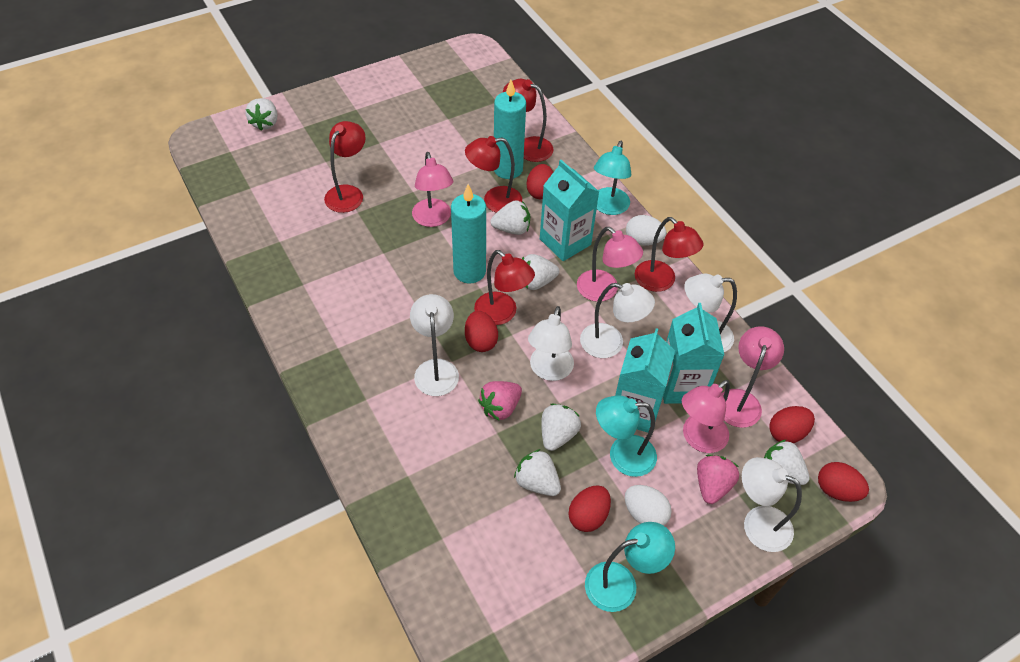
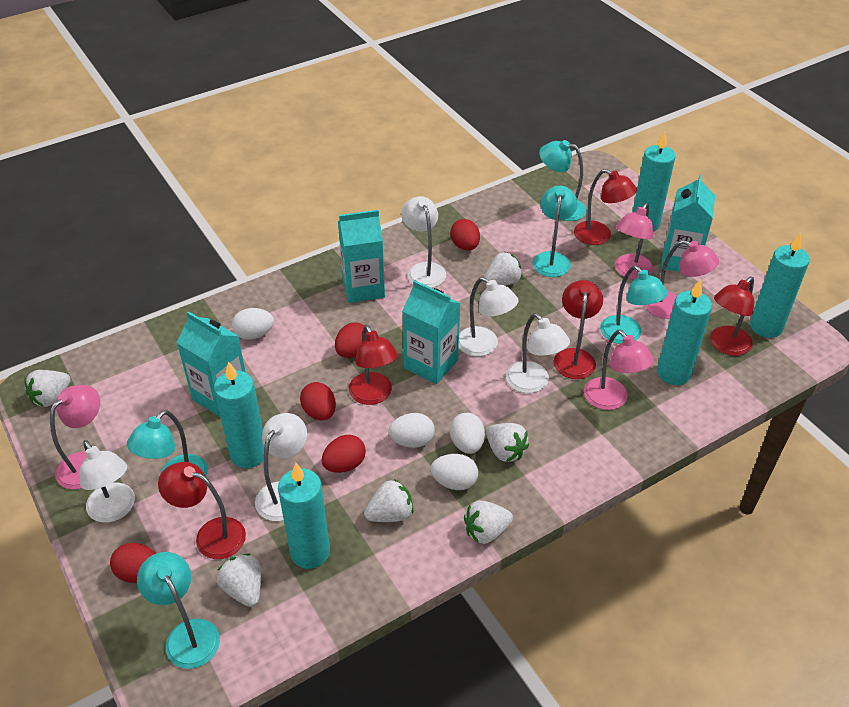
pink strawberry: 2 -> 0
turquoise candle: 2 -> 5
turquoise carton: 3 -> 4
turquoise lamp: 3 -> 5
white egg: 2 -> 4

